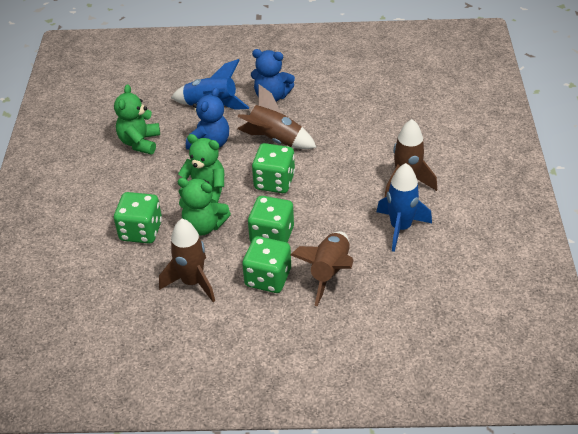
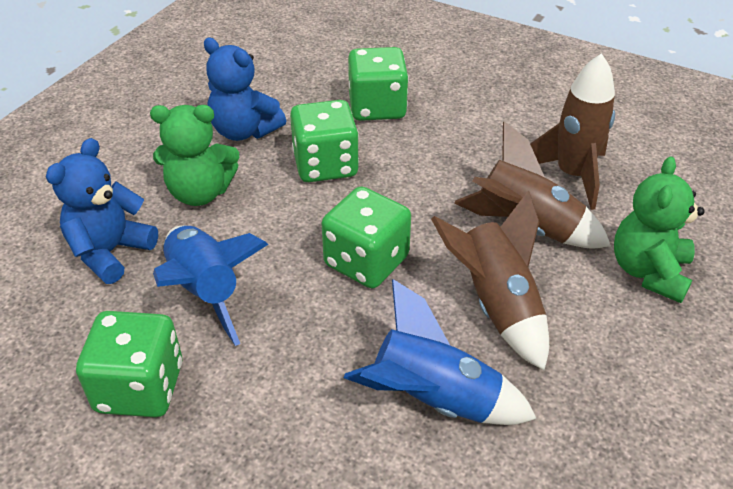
brown rocket: 4 -> 3
green teddy bear: 3 -> 2

